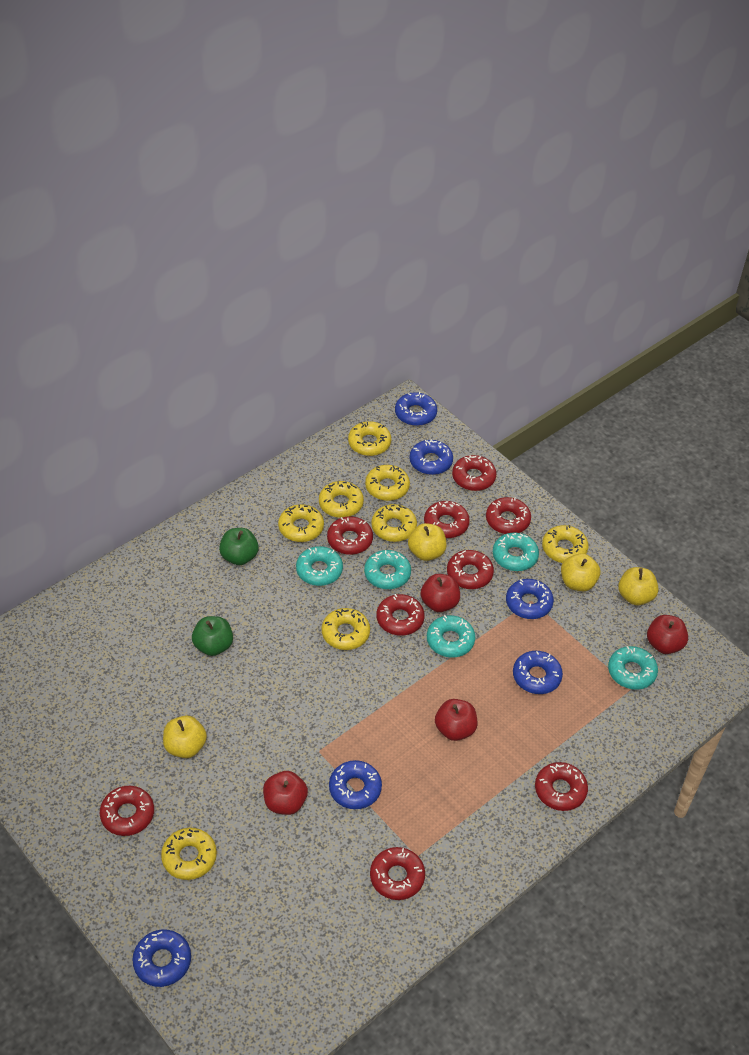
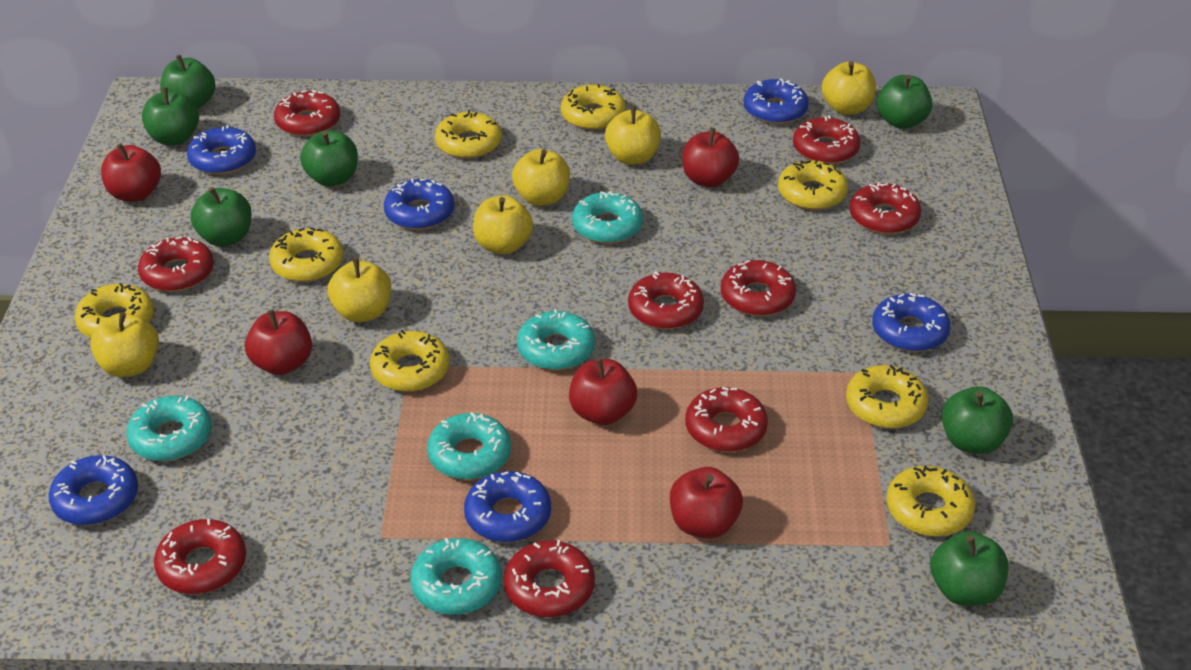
green apple: 2 -> 7
red apple: 4 -> 5
yellow apple: 4 -> 6

